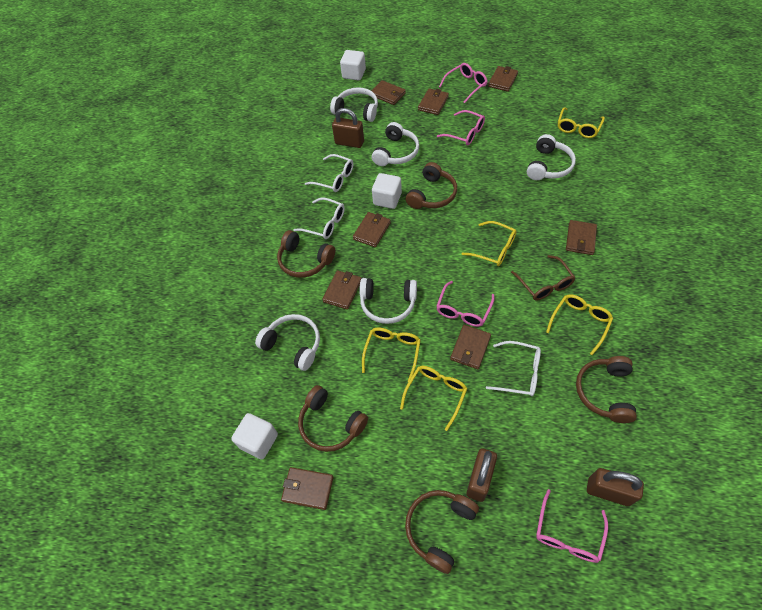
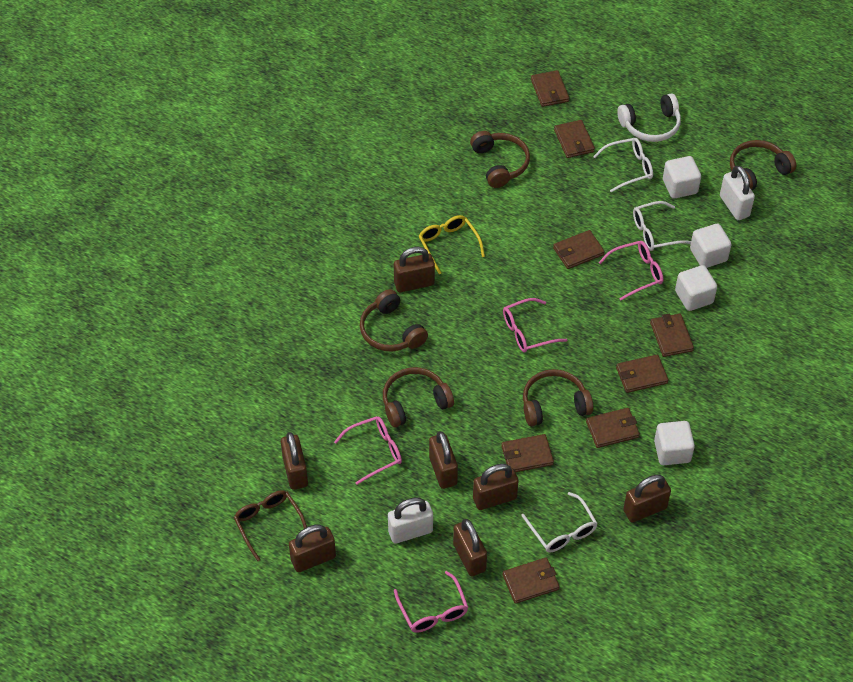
brown padlock: 3 -> 7
white cube: 3 -> 4
white headphones: 5 -> 1
white padlock: 0 -> 2
yellow glasses: 5 -> 1

